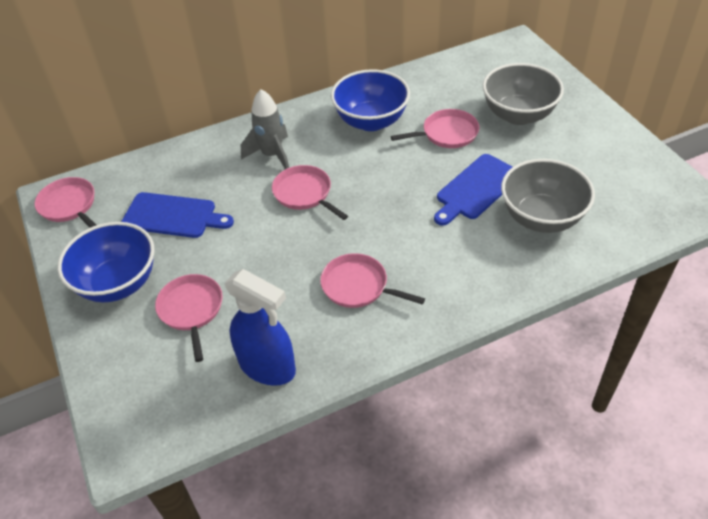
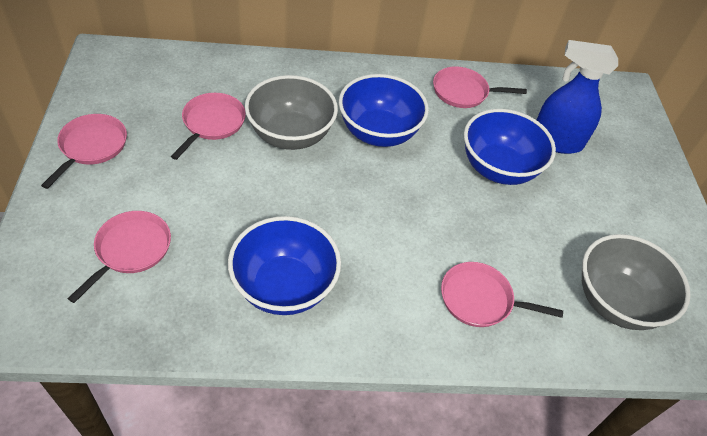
blue bowl: 2 -> 3
blue cutting board: 2 -> 0
grey rocket: 1 -> 0

